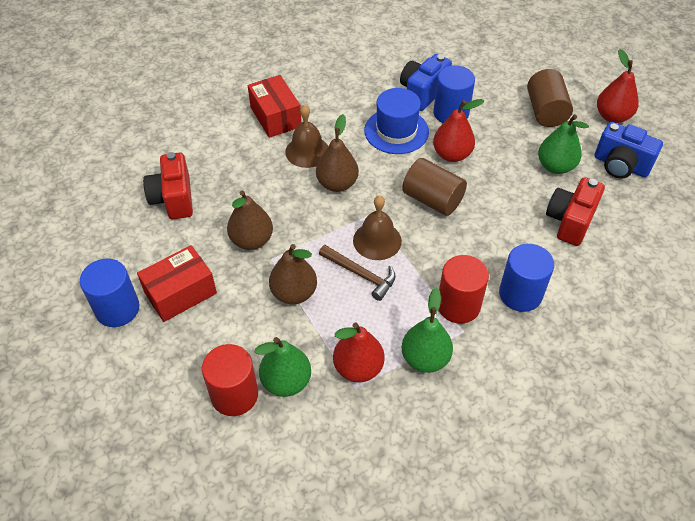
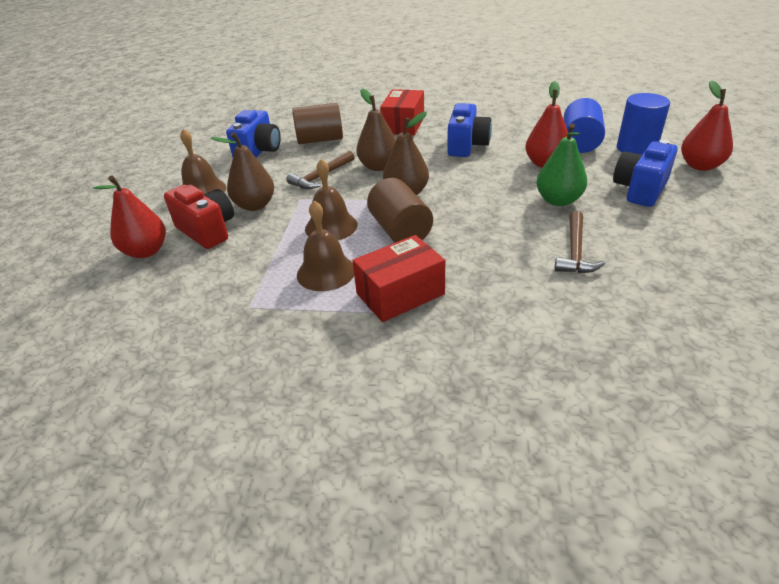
blue camera: 2 -> 3
blue cylinder: 3 -> 2
blue hat: 1 -> 0
brown bell: 2 -> 3
brown hammer: 1 -> 2
green pear: 3 -> 1
red camera: 2 -> 1
red cylinder: 2 -> 0

